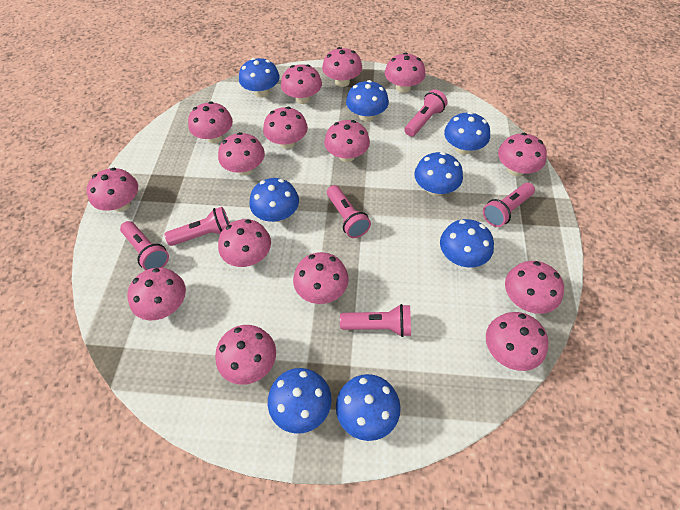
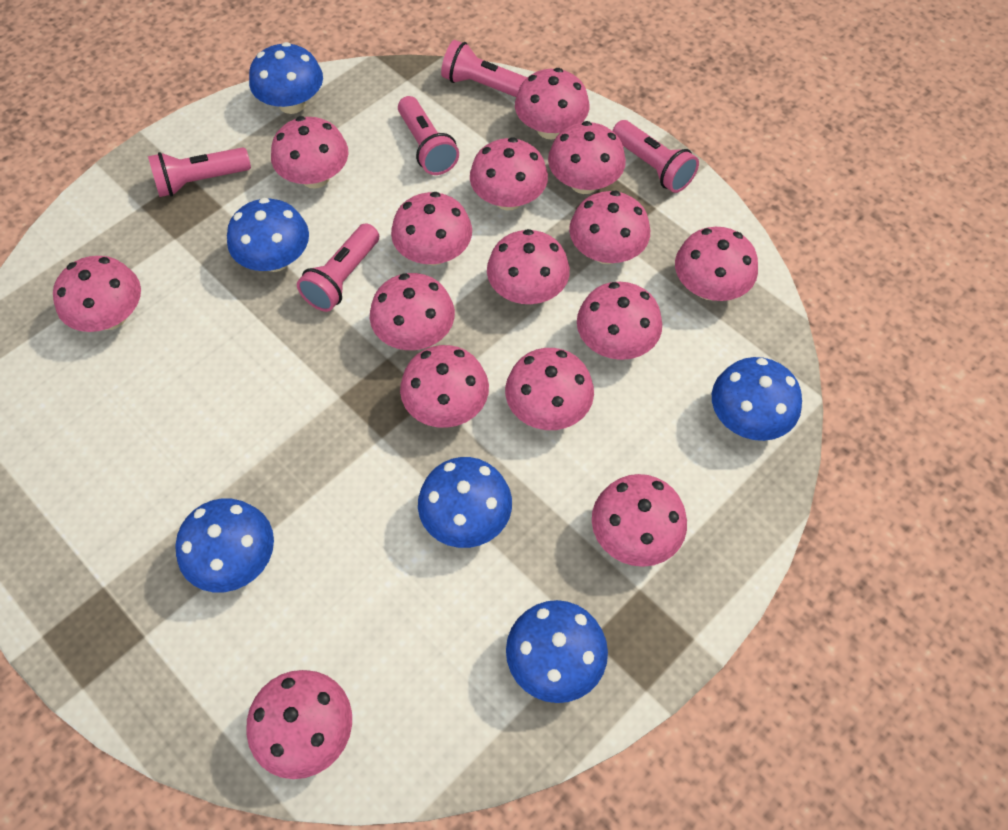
blue mushroom: 8 -> 6
pink flashlight: 6 -> 5

